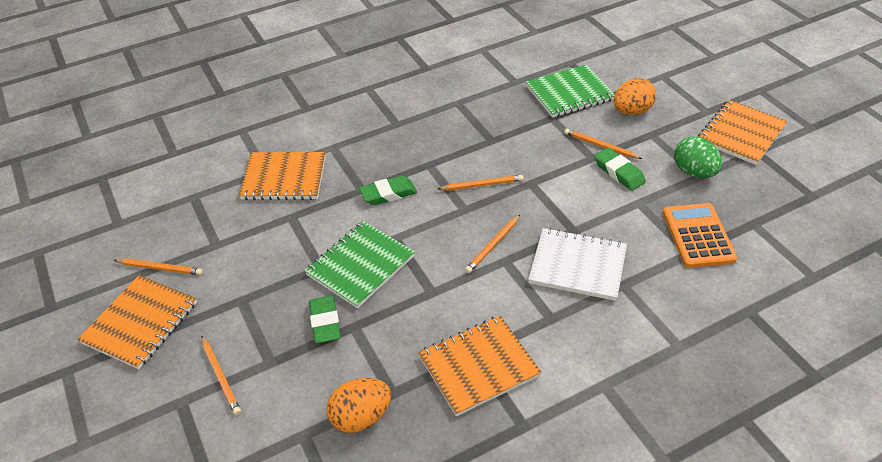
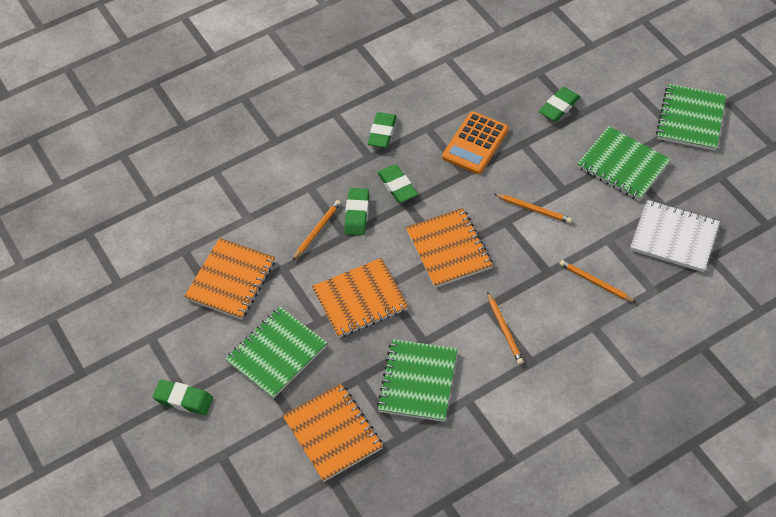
green egg: 1 -> 0
green eraser: 3 -> 5
green notebook: 2 -> 4
orange egg: 2 -> 0
orange pencil: 5 -> 4

